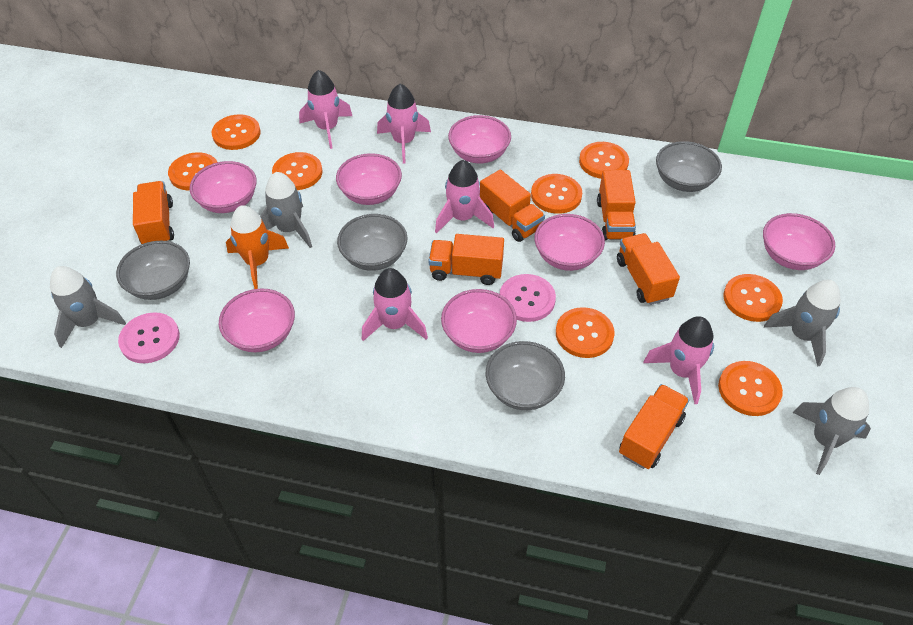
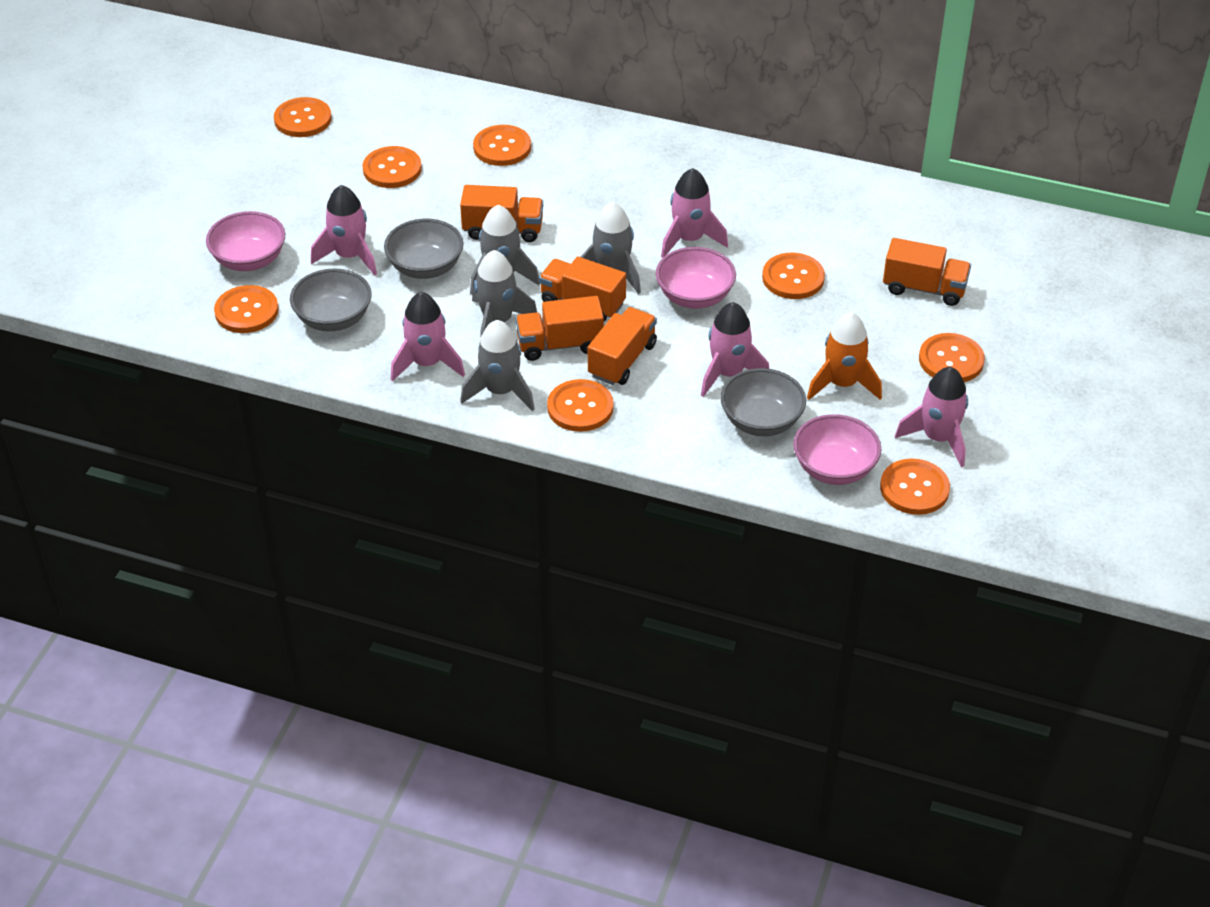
grey bowl: 4 -> 3
orange truck: 6 -> 5
pink bowl: 7 -> 3
pink button: 2 -> 0

